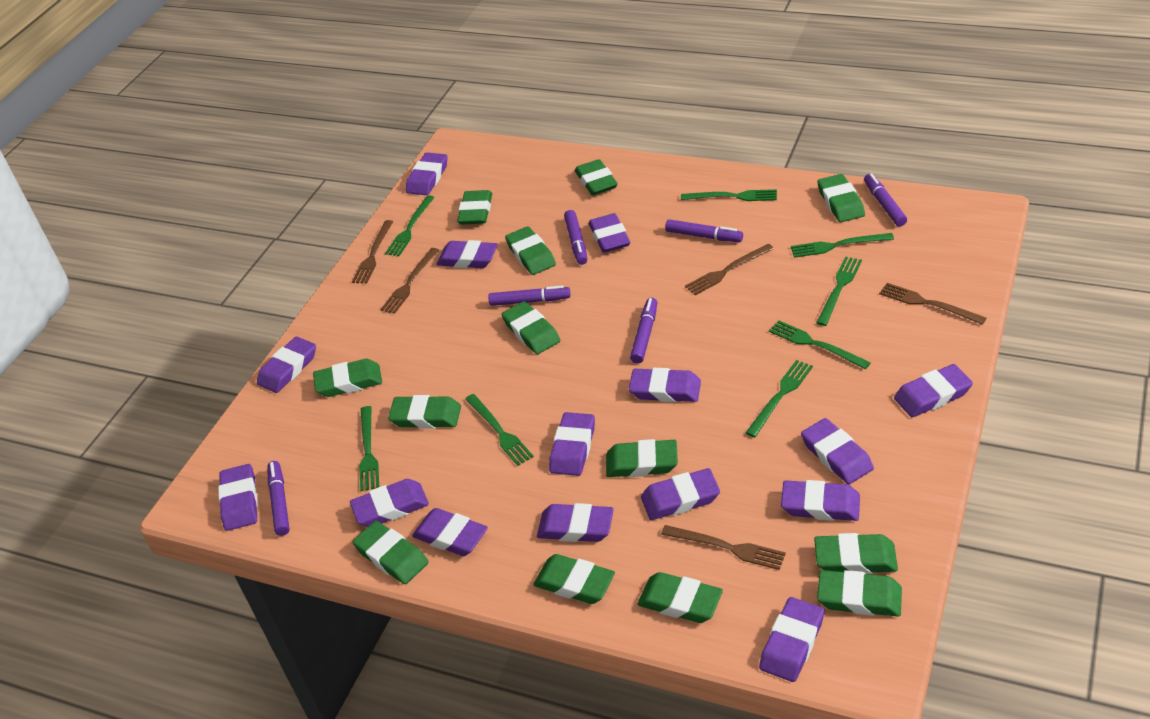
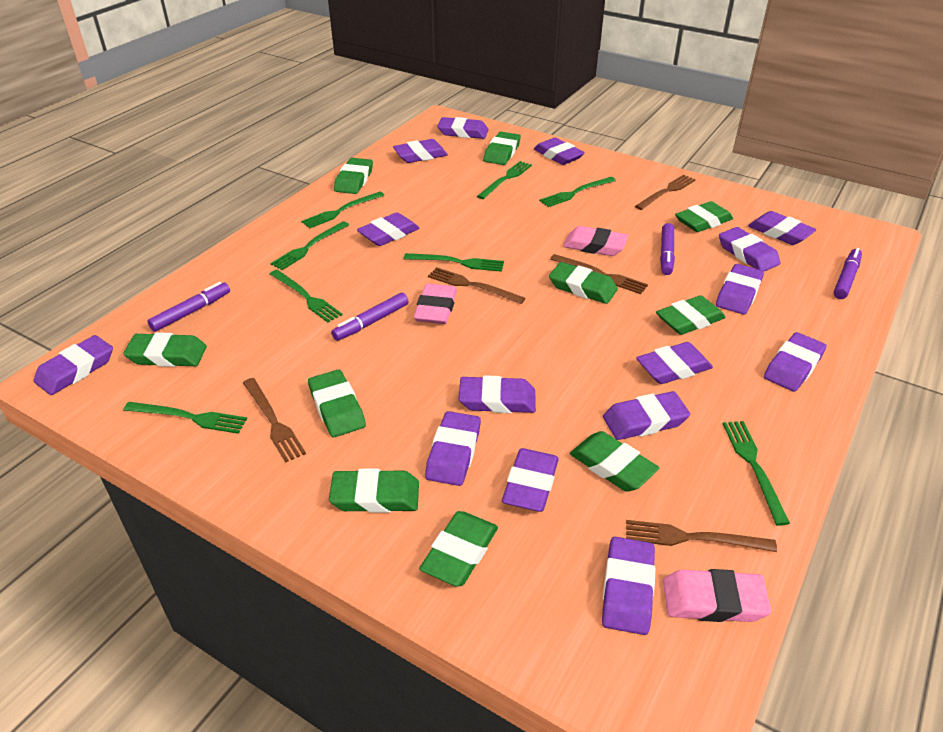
green eraser: 13 -> 10
pink eraser: 0 -> 3
purple marker: 6 -> 4

